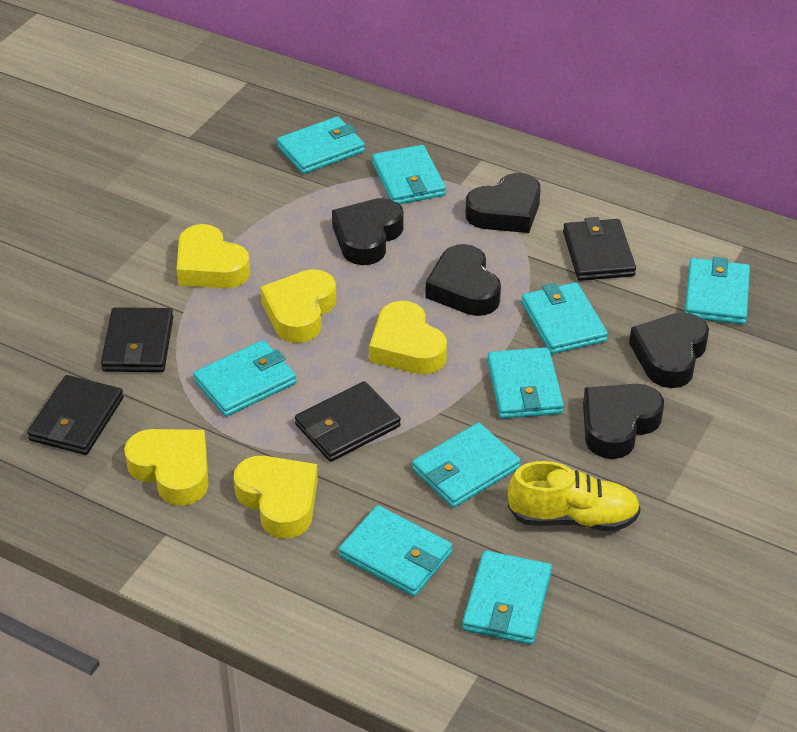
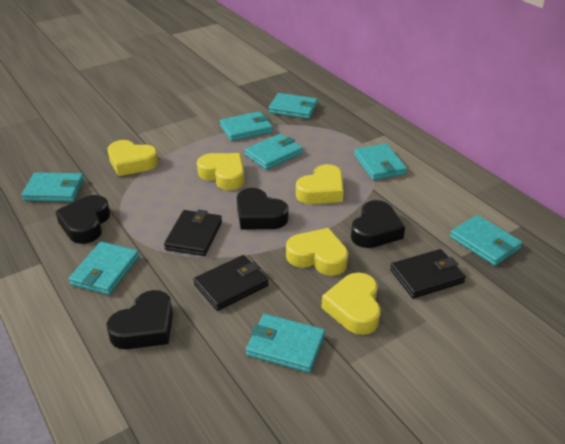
black heart: 5 -> 4
black wallet: 4 -> 3
turquoise wallet: 9 -> 8
yellow shoe: 1 -> 0

